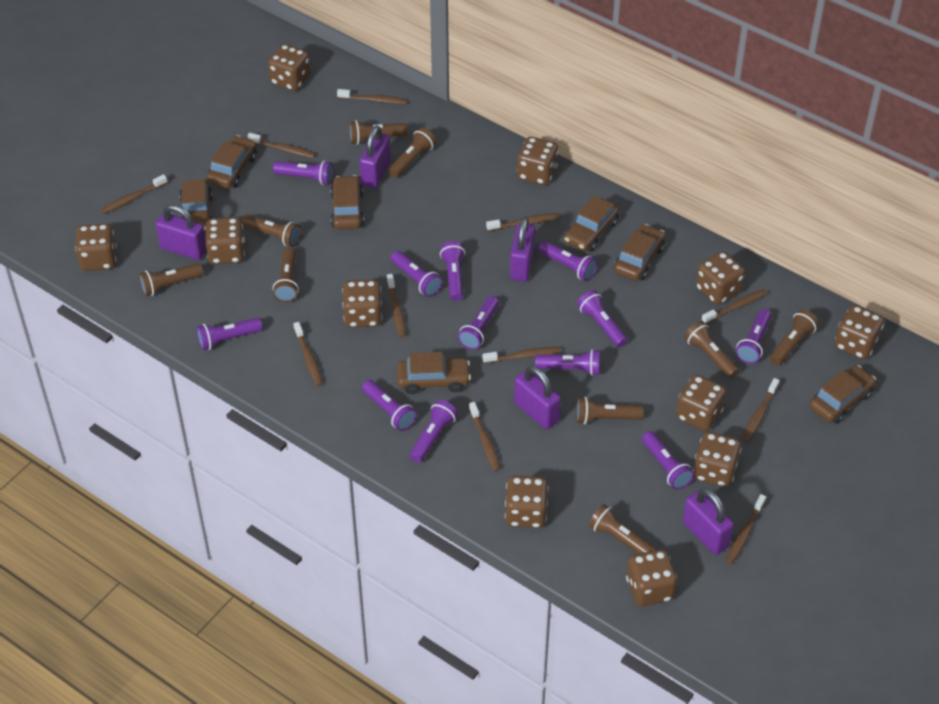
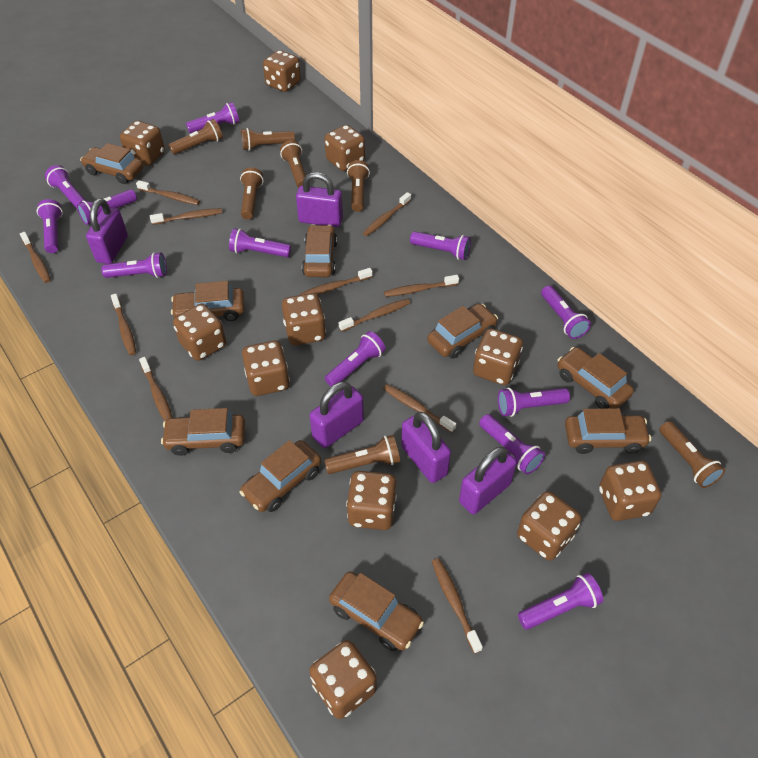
brown car: 7 -> 9
brown flashlight: 9 -> 7

